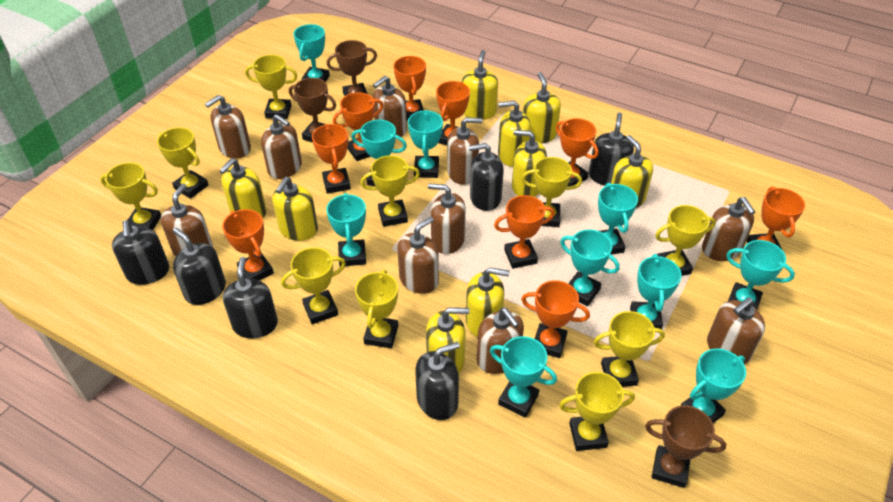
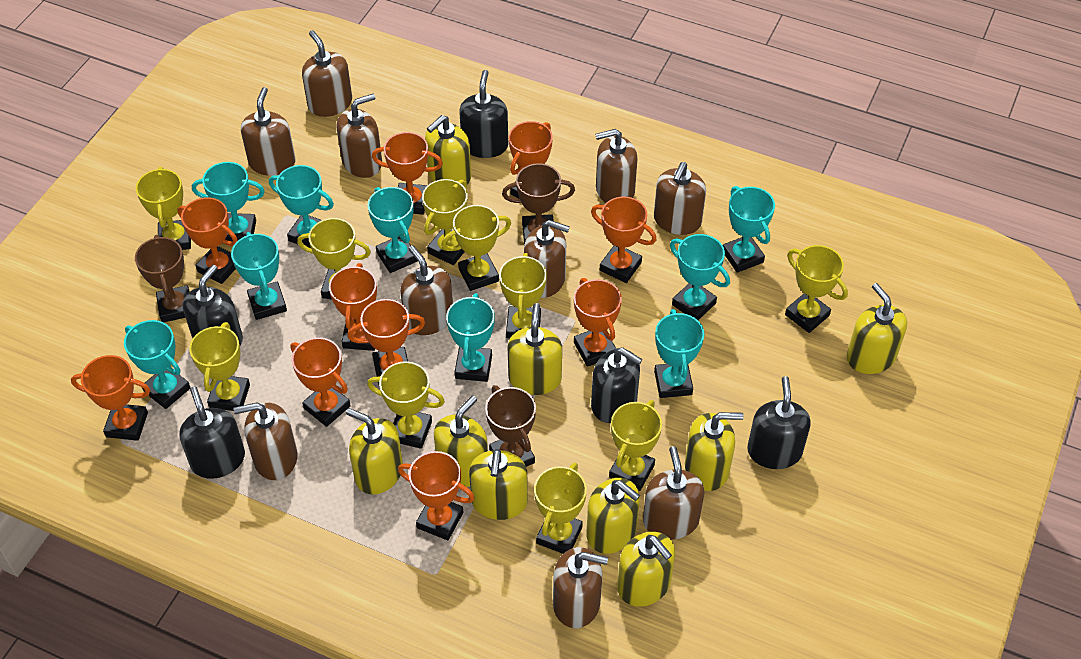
black soap dispenser: 6 -> 5
orange trophy: 9 -> 10
turquoise trophy: 10 -> 9

